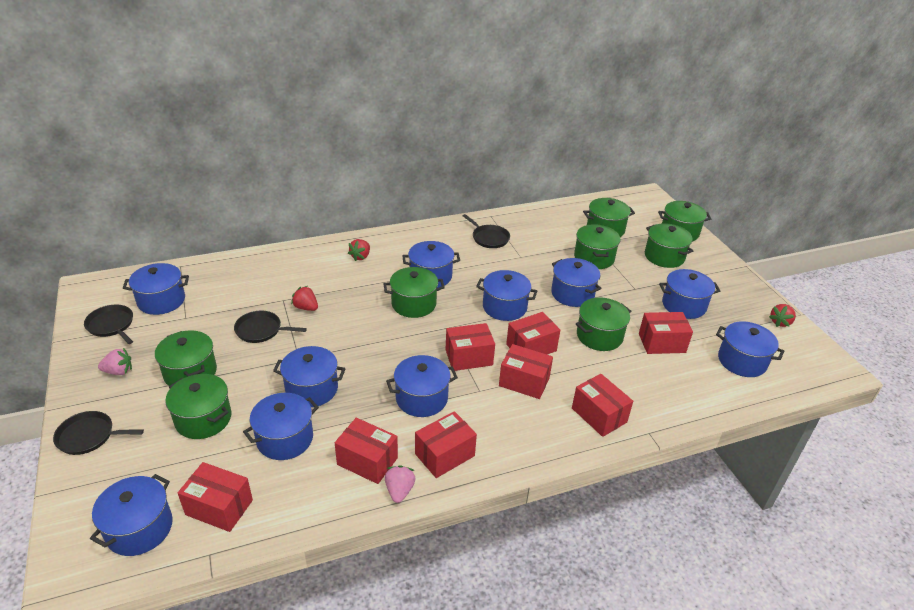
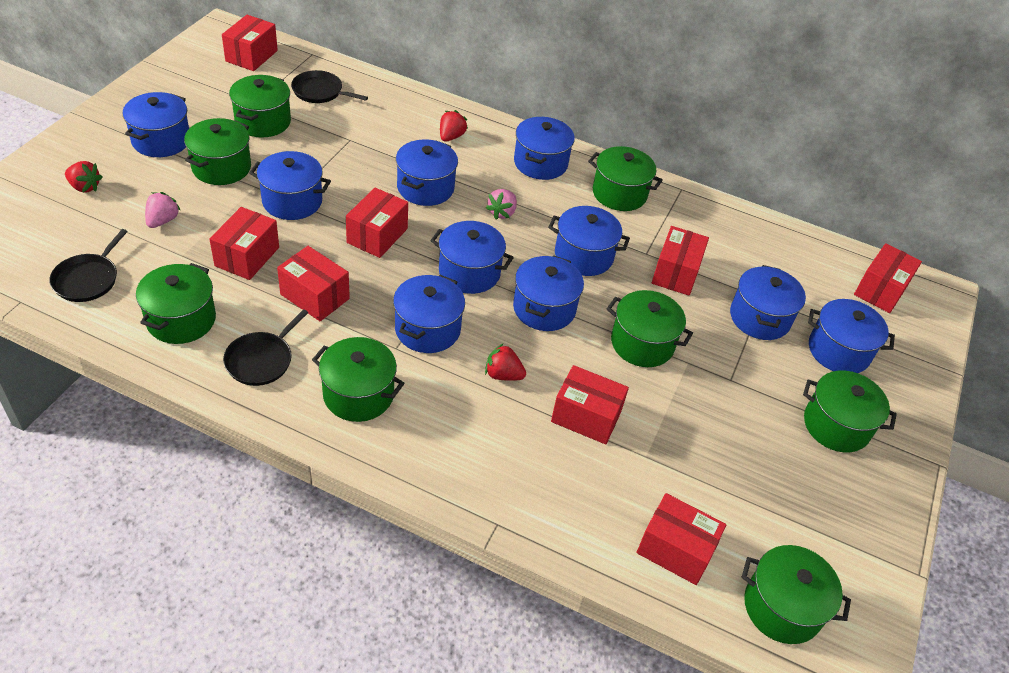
black pan: 4 -> 3

